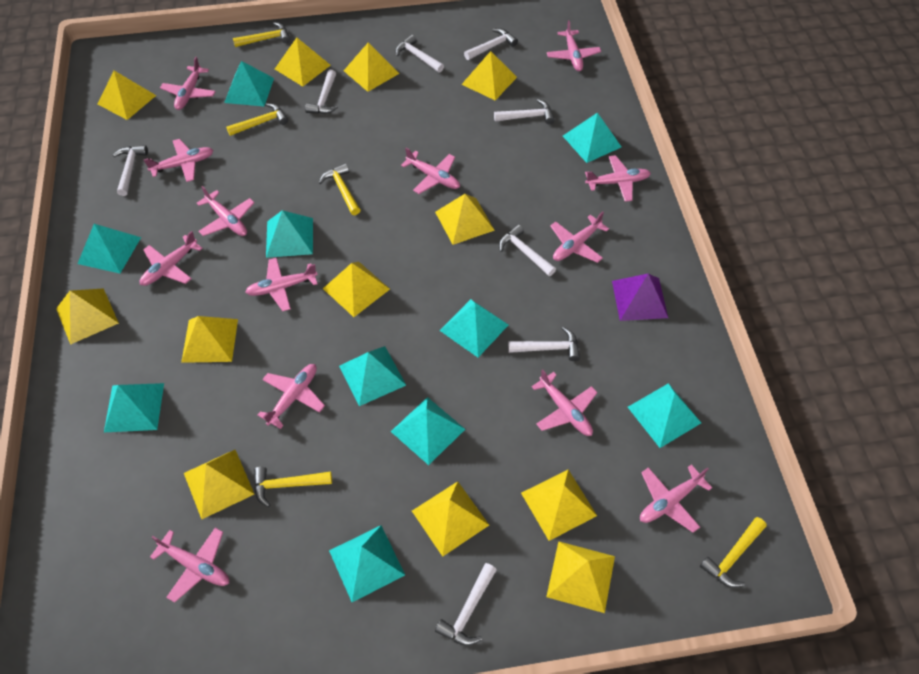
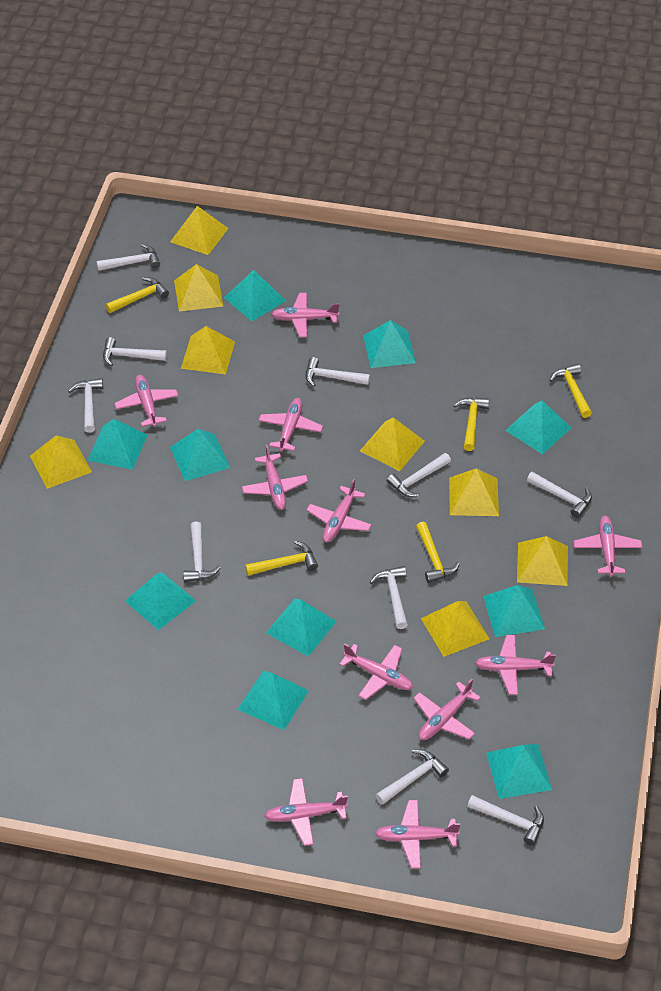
pink plane: 13 -> 11
purple pyramid: 1 -> 0
white hammer: 8 -> 10
yellow pyramid: 12 -> 8

